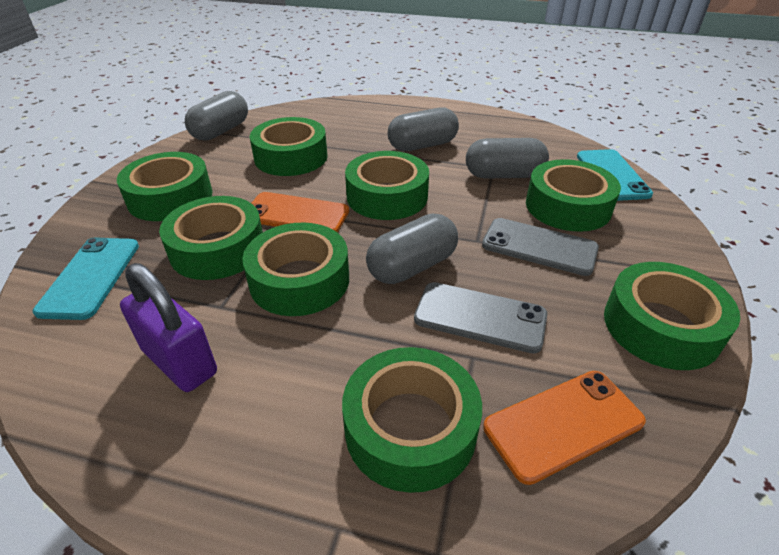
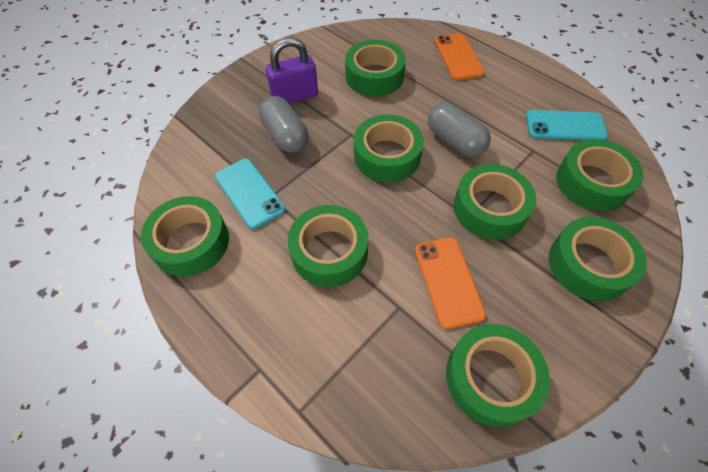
grey capsule: 4 -> 2
grey phone: 2 -> 0

